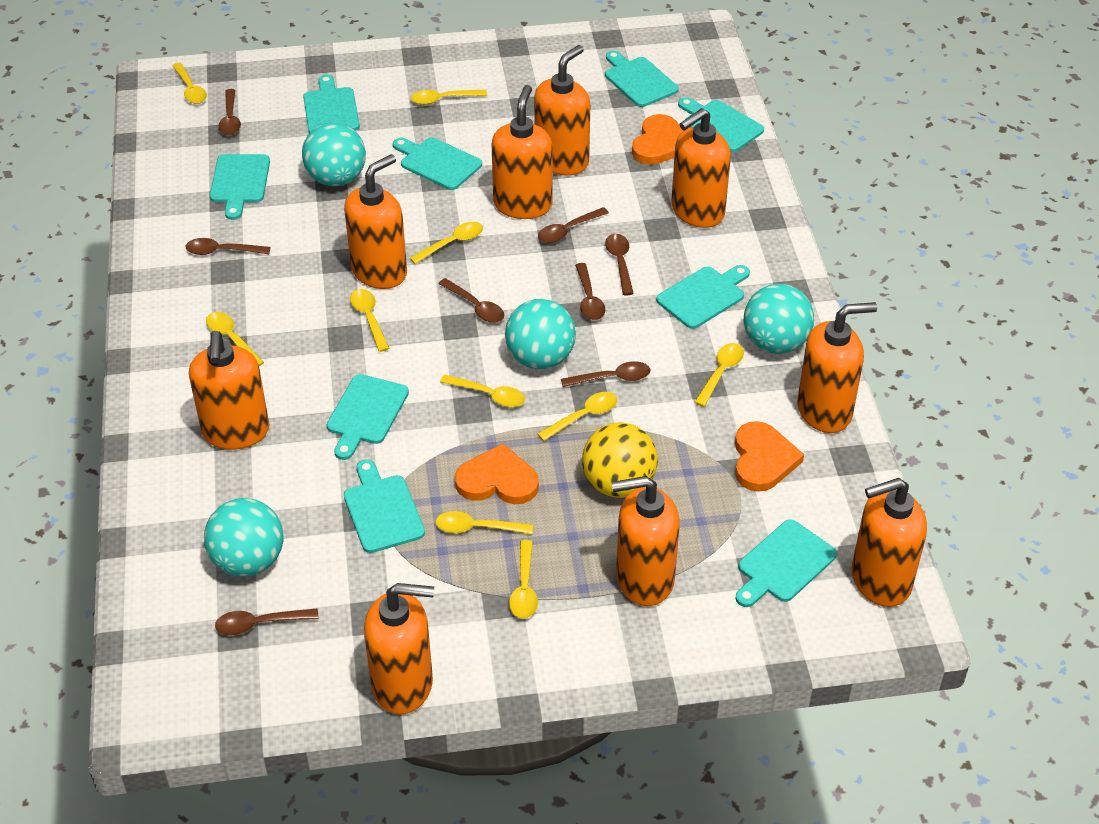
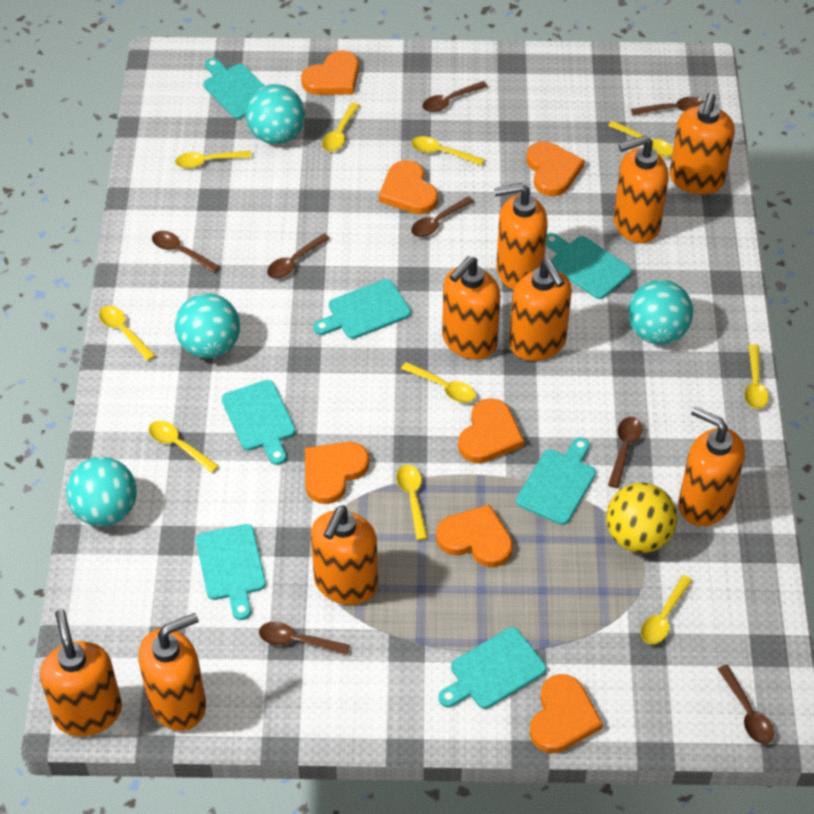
orange heart: 3 -> 7
turquoise cutting board: 9 -> 7

